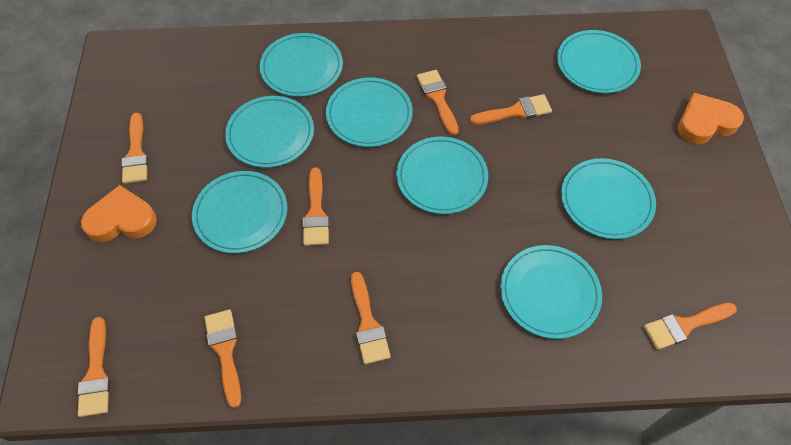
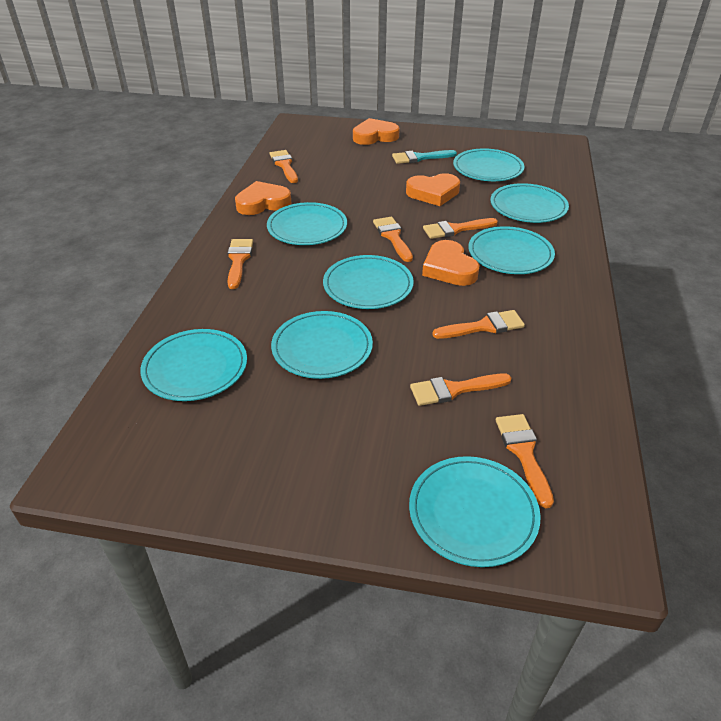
orange brush: 8 -> 7
orange heart: 2 -> 4
turquoise brush: 0 -> 1

